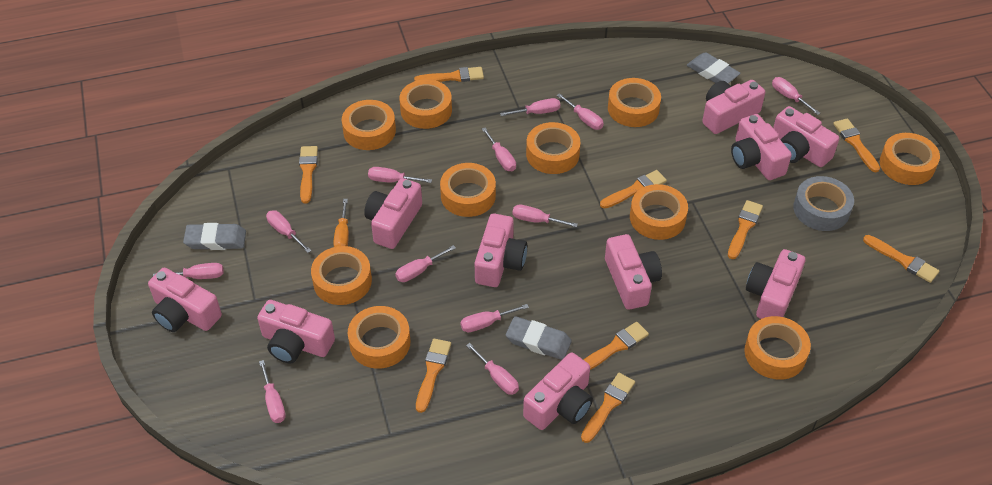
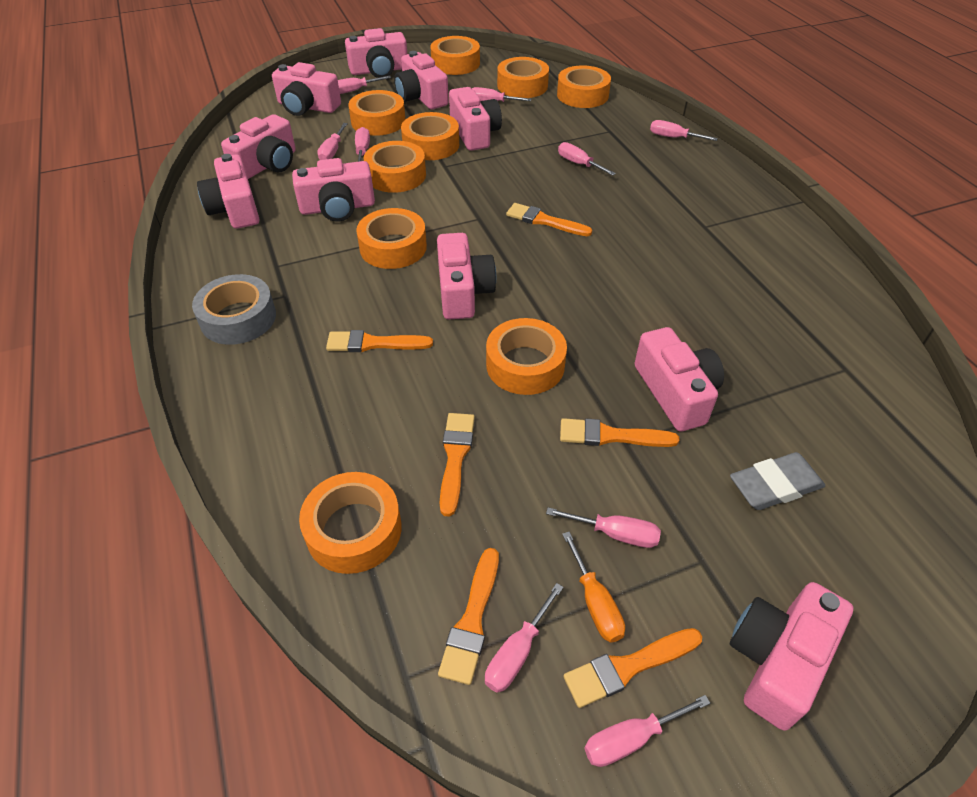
grey eraser: 3 -> 1
orange brush: 9 -> 6
orange tape: 10 -> 9
pink screwdriver: 12 -> 9

